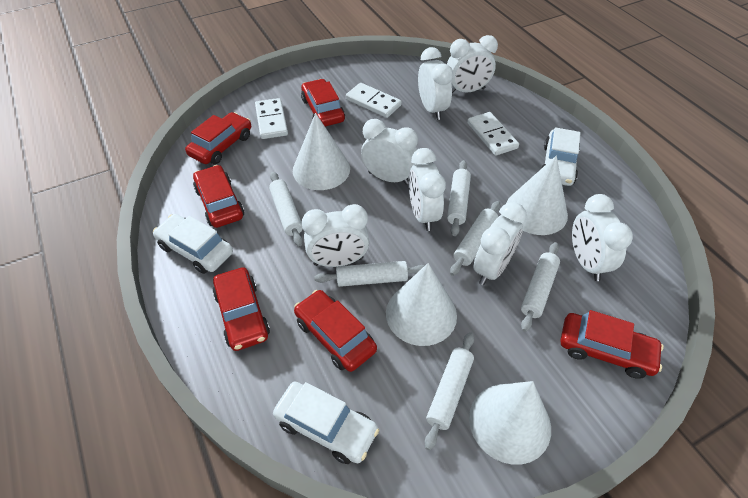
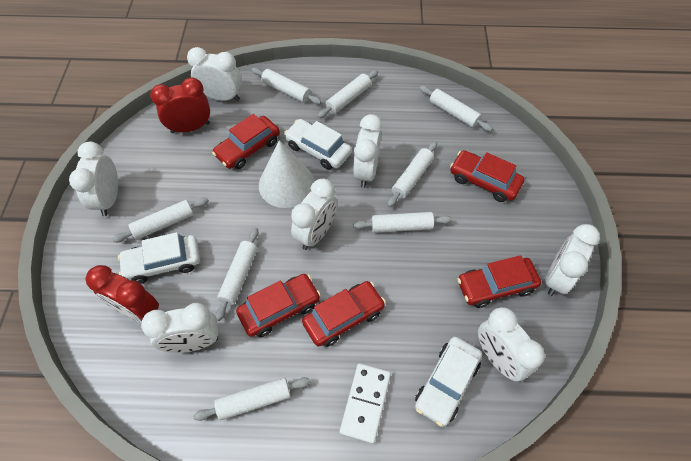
red car: 6 -> 5
red clock: 0 -> 2
white cone: 4 -> 1
white domino: 3 -> 1
white rolling pin: 6 -> 8

